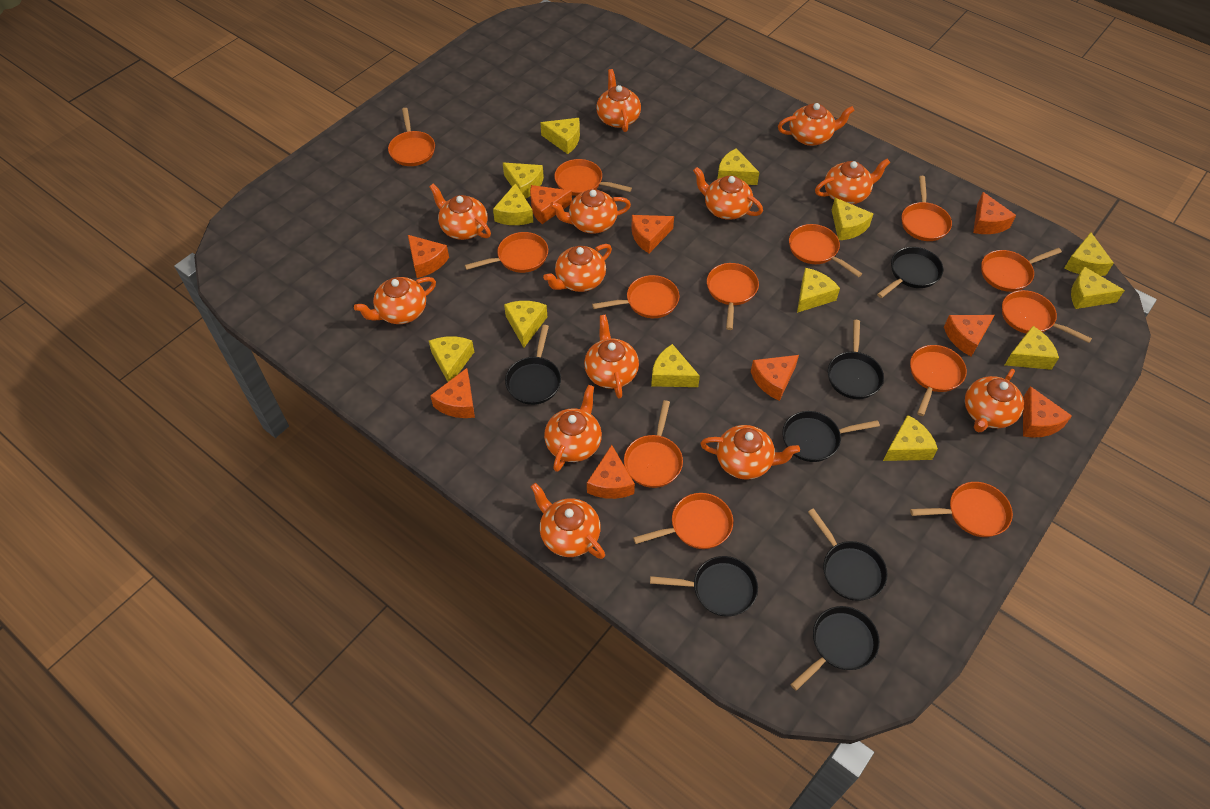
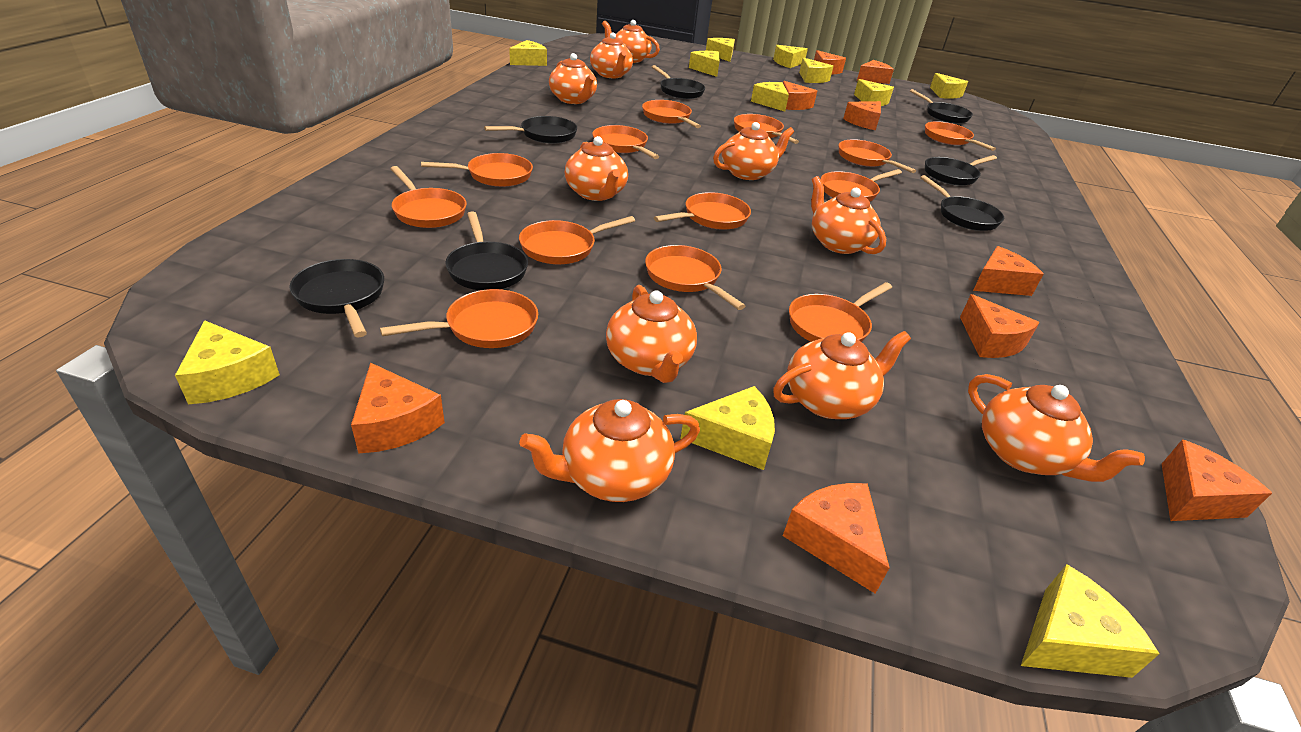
orange teapot: 13 -> 10
yellow cheese: 13 -> 11

